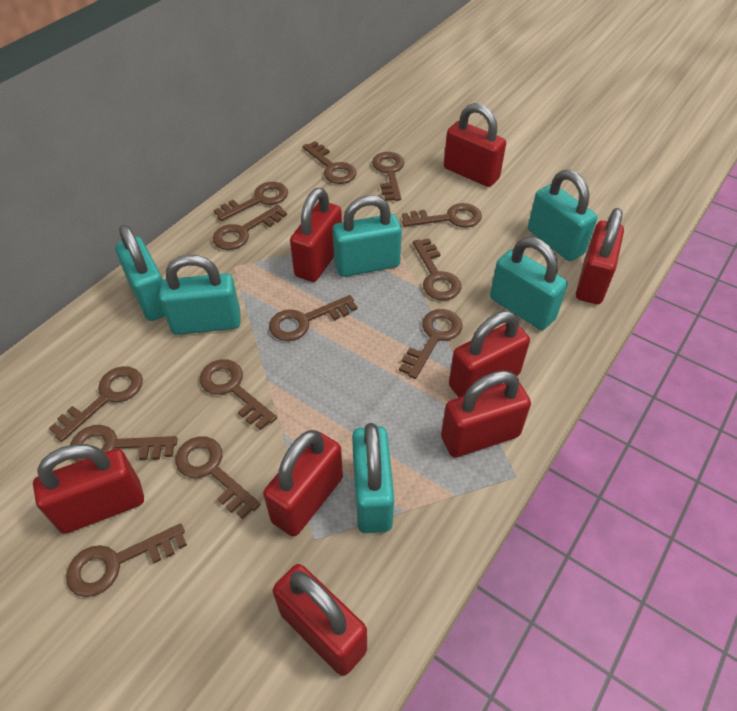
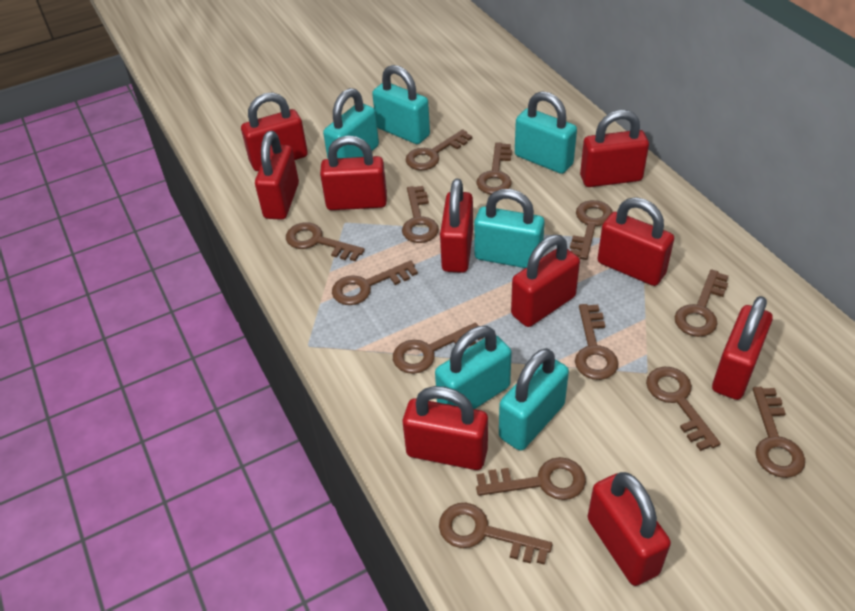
red padlock: 8 -> 10

